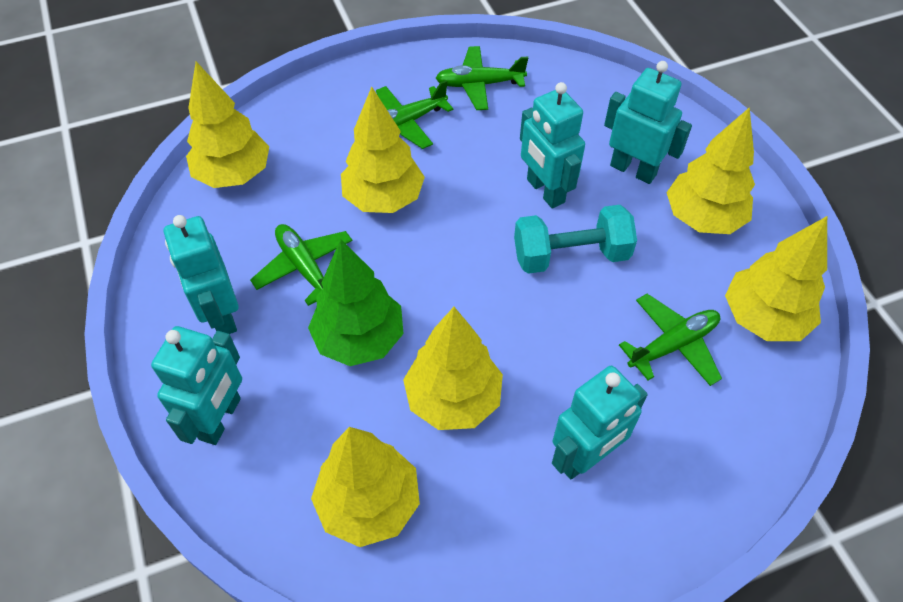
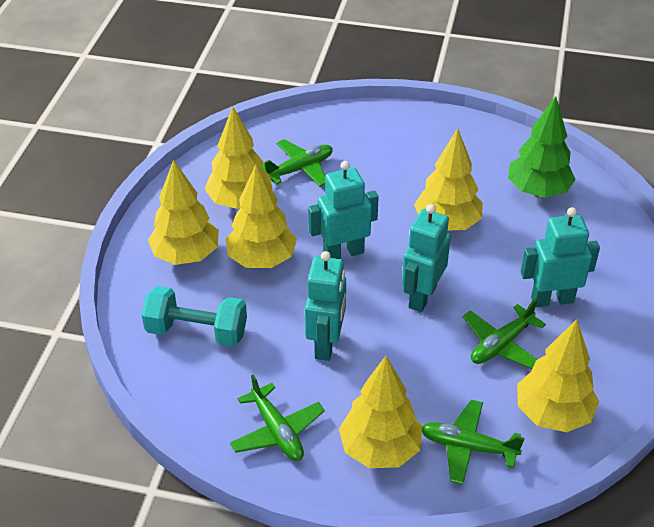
turquoise robot: 5 -> 4

